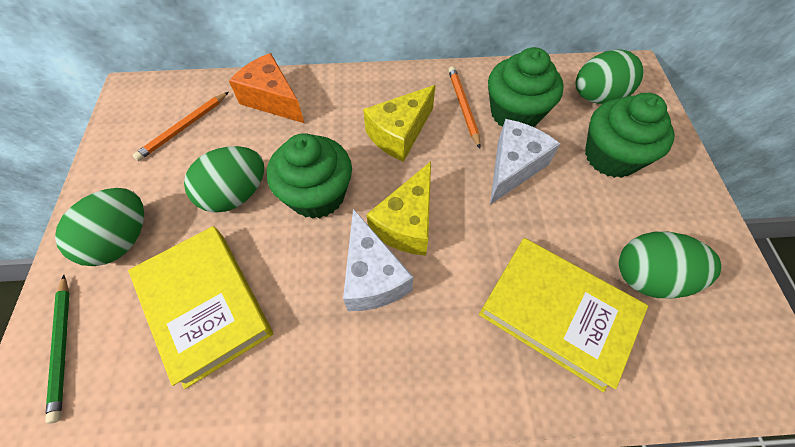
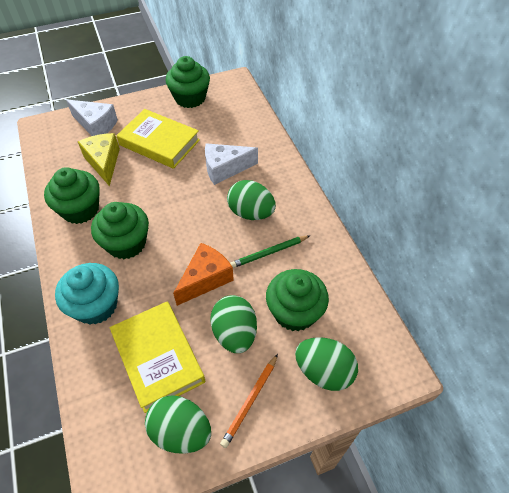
green cupcake: 3 -> 4
orange pencil: 2 -> 1
turquoise cupcake: 0 -> 1
yellow cheese: 2 -> 1

